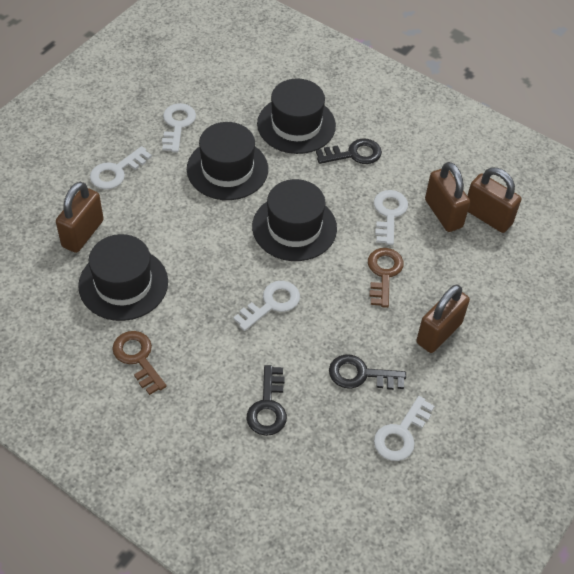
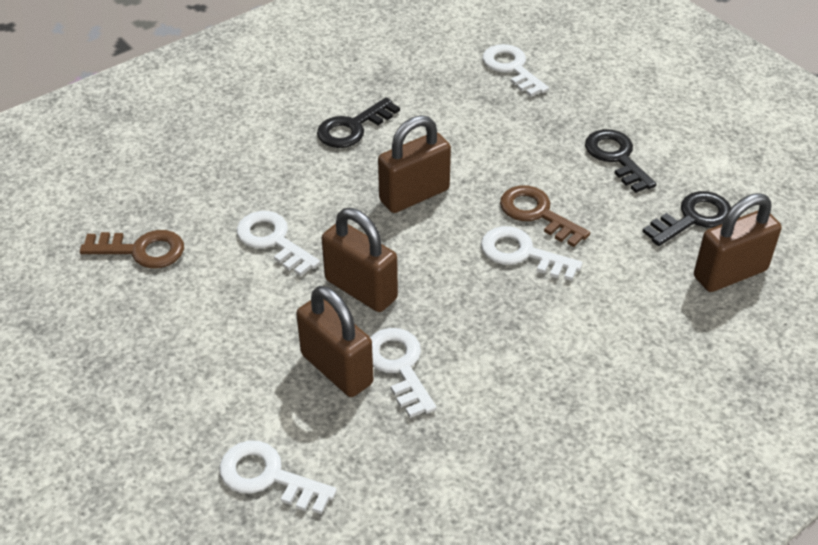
black hat: 4 -> 0

